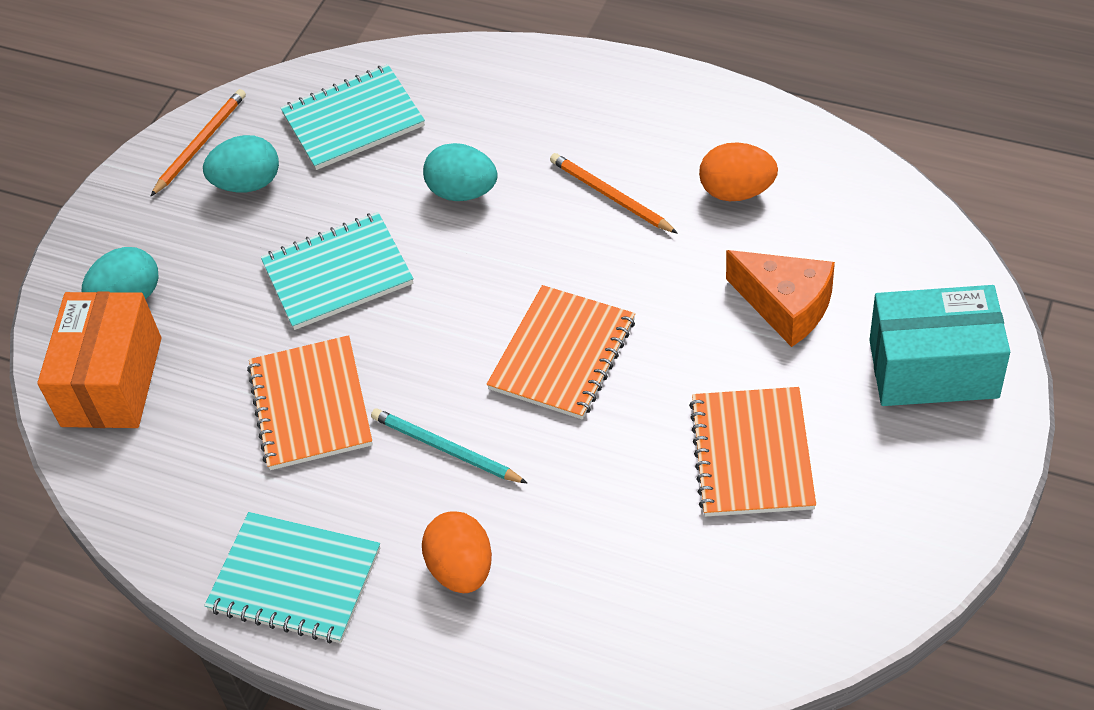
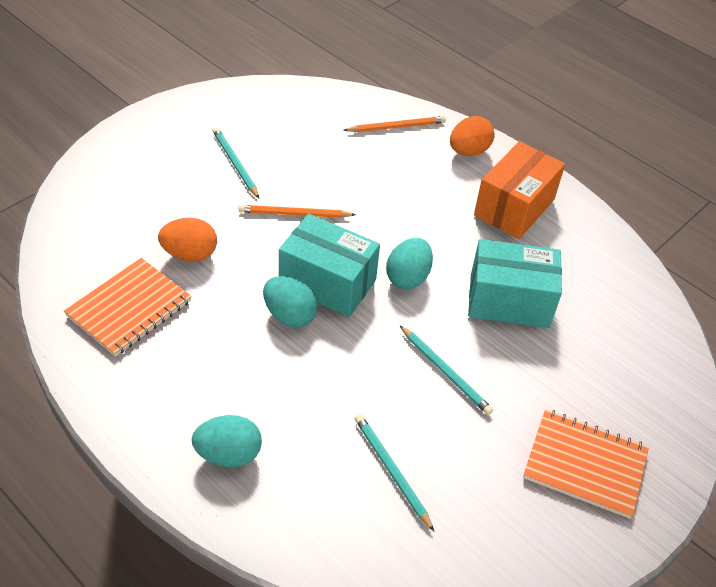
orange cheese: 1 -> 0
orange notebook: 3 -> 2
turquoise box: 1 -> 2
turquoise notebook: 3 -> 0
turquoise pencil: 1 -> 3

